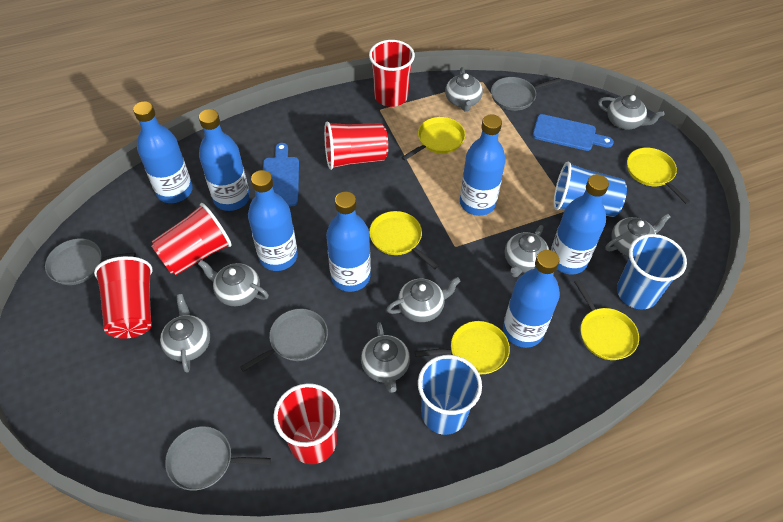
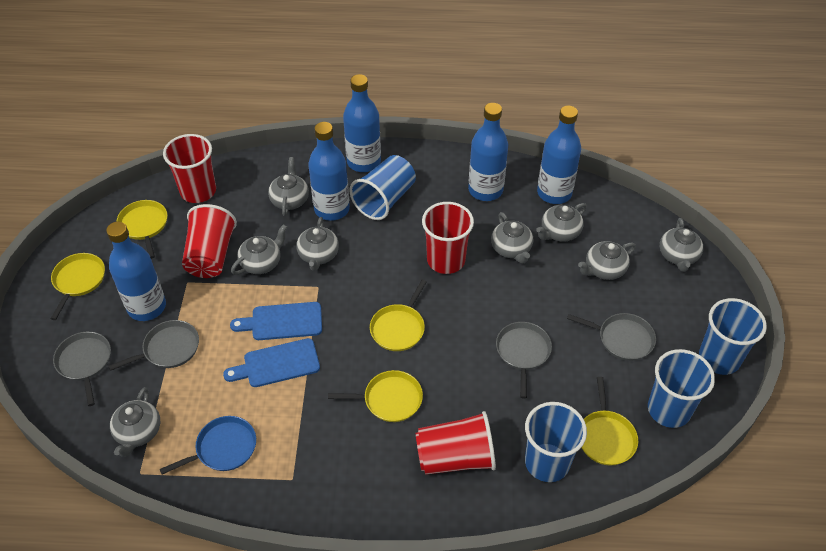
blue bottle: 7 -> 5
blue cup: 3 -> 4
blue pan: 0 -> 1
red cup: 5 -> 4

